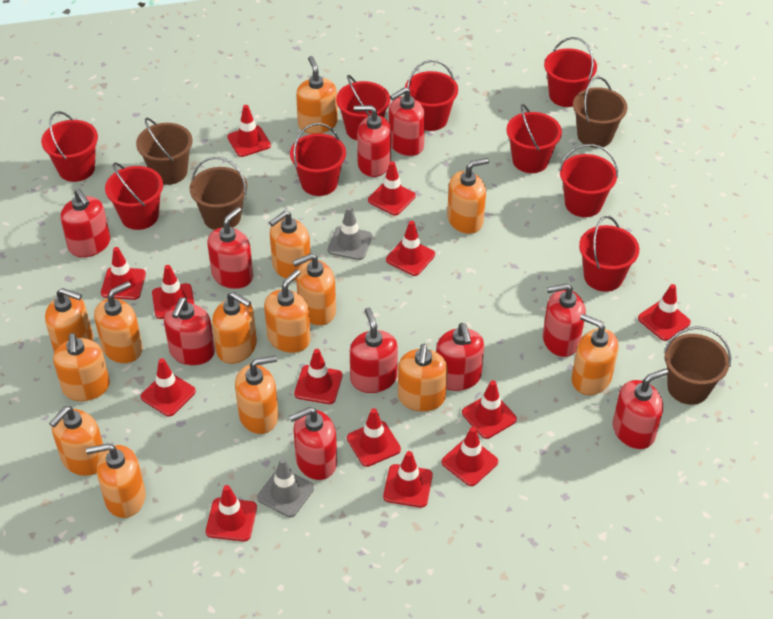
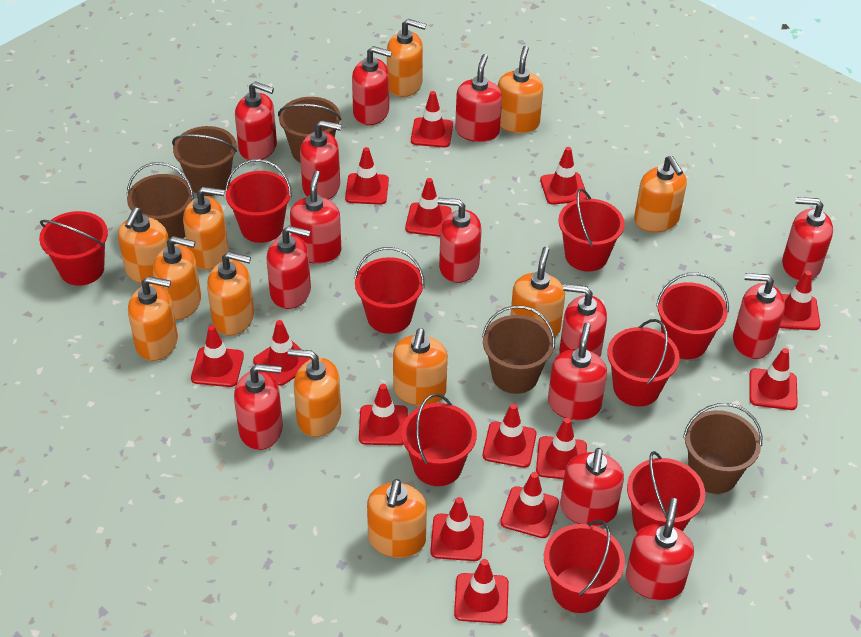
brown bucket: 4 -> 5
grey traffic cone: 2 -> 0
orange soap dispenser: 14 -> 12
red soap dispenser: 10 -> 14
red traffic cone: 13 -> 14

